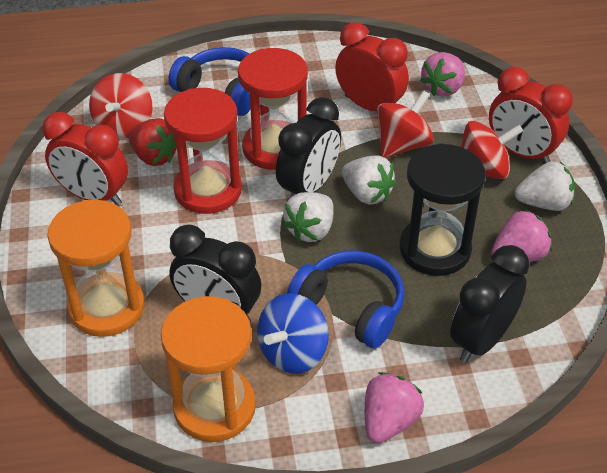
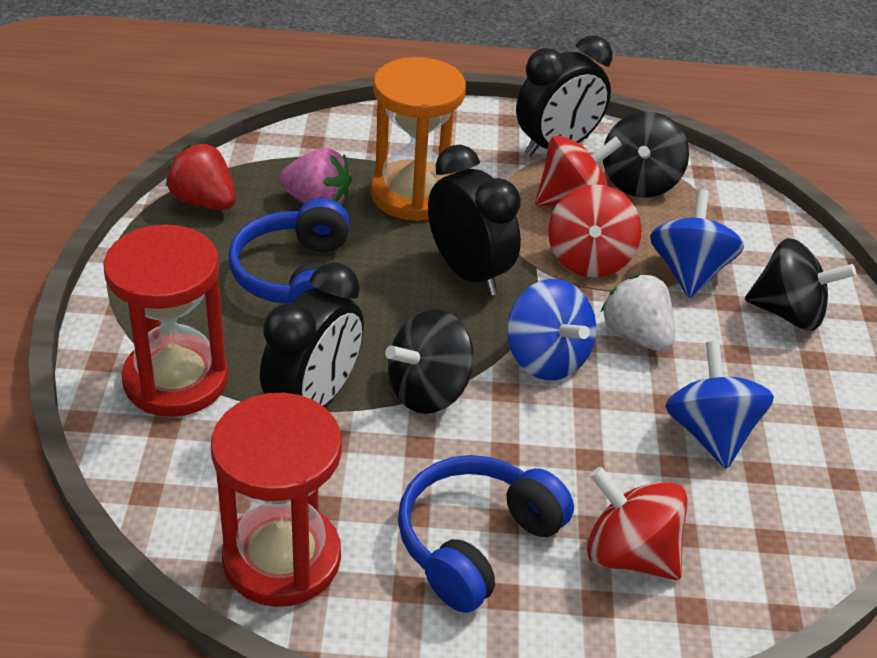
black hourglass: 1 -> 0
black spinning top: 0 -> 3
blue spinning top: 1 -> 3
orange hourglass: 2 -> 1
pink strawberry: 3 -> 1
red clock: 3 -> 0
white strawberry: 3 -> 1

